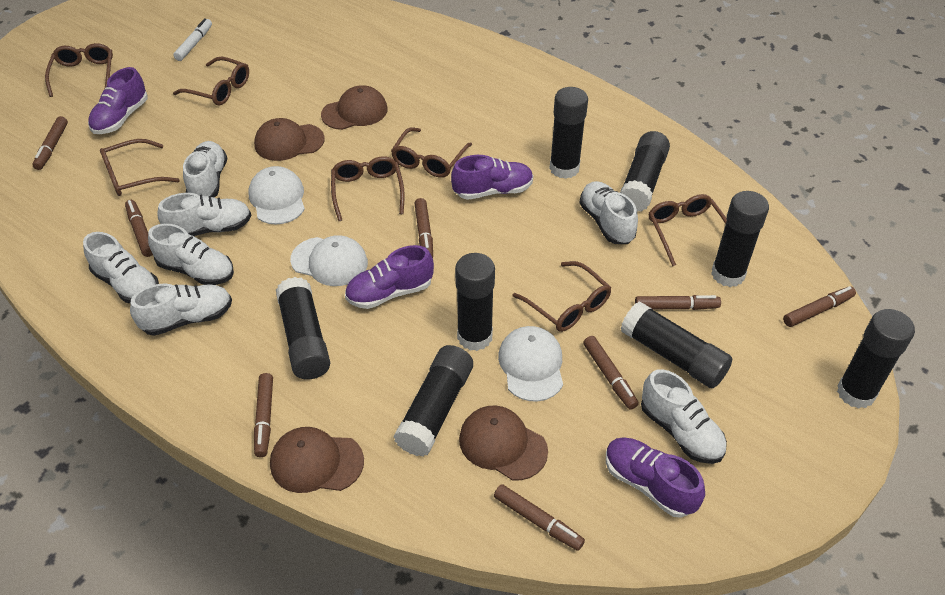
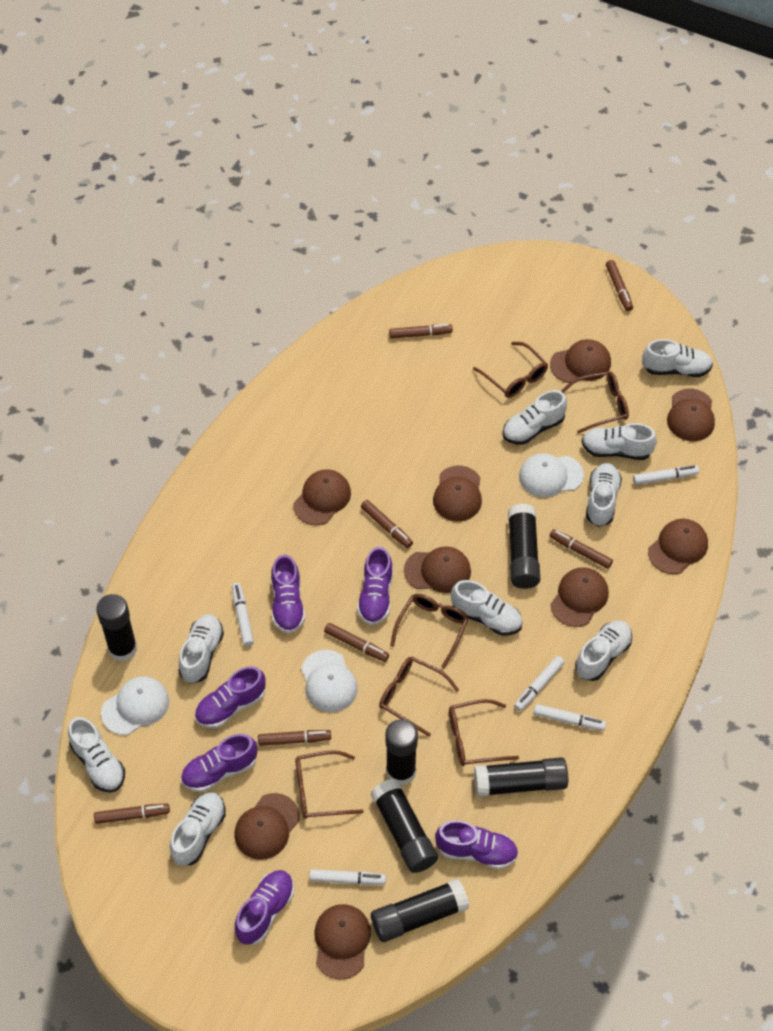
black glue stick: 8 -> 6
brown cap: 4 -> 9
brown glasses: 7 -> 6
brown marker: 8 -> 7
purple shoe: 4 -> 6
white marker: 1 -> 5
white shoe: 7 -> 9

